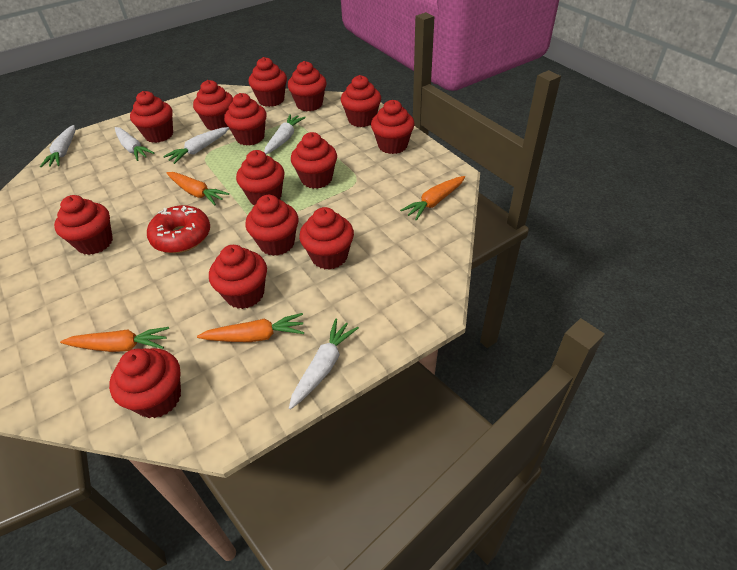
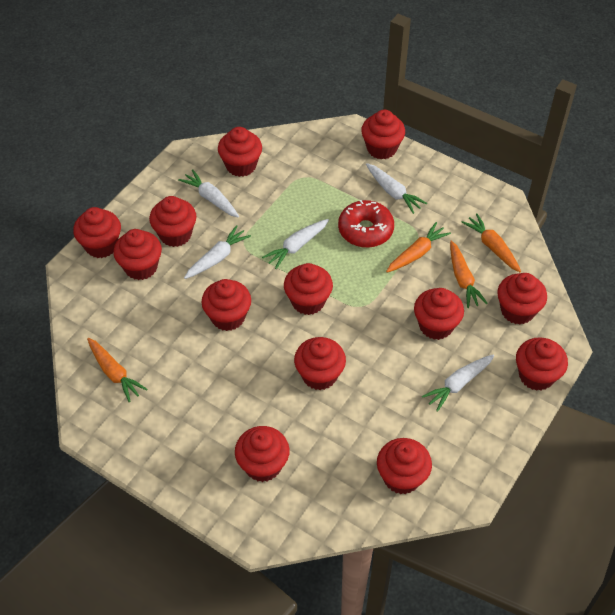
red cupcake: 14 -> 13

